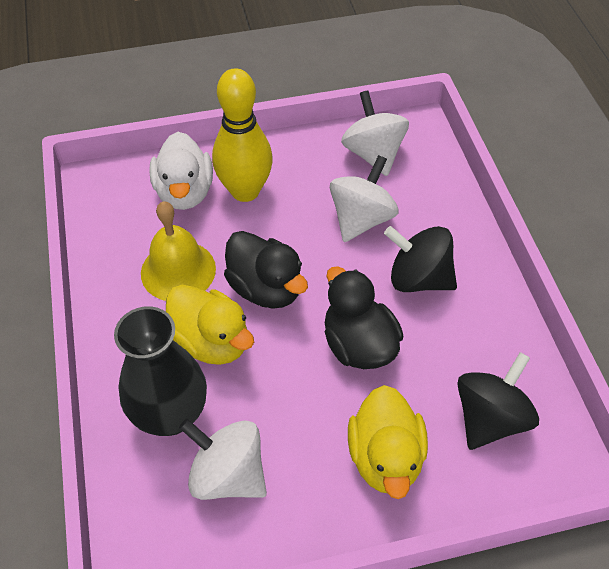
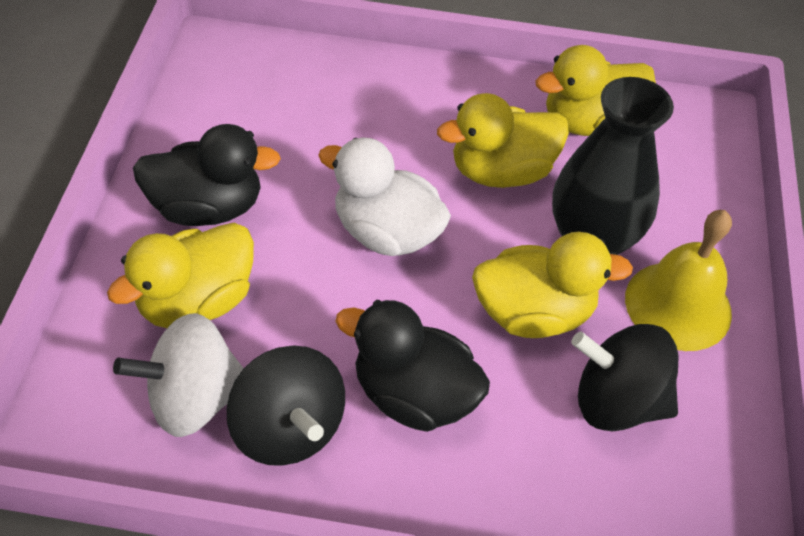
white spinning top: 3 -> 1
yellow bowling pin: 1 -> 0
yellow duck: 2 -> 4

